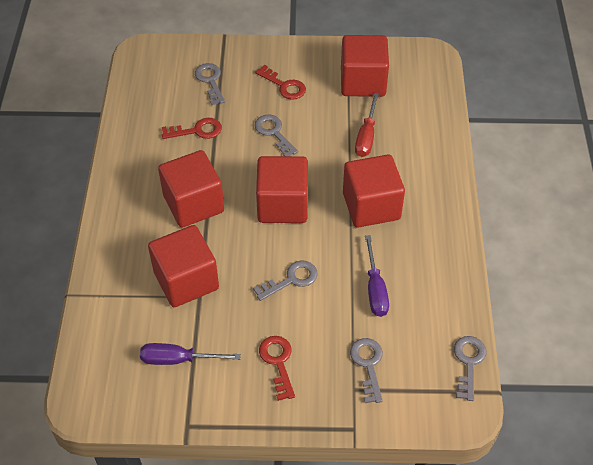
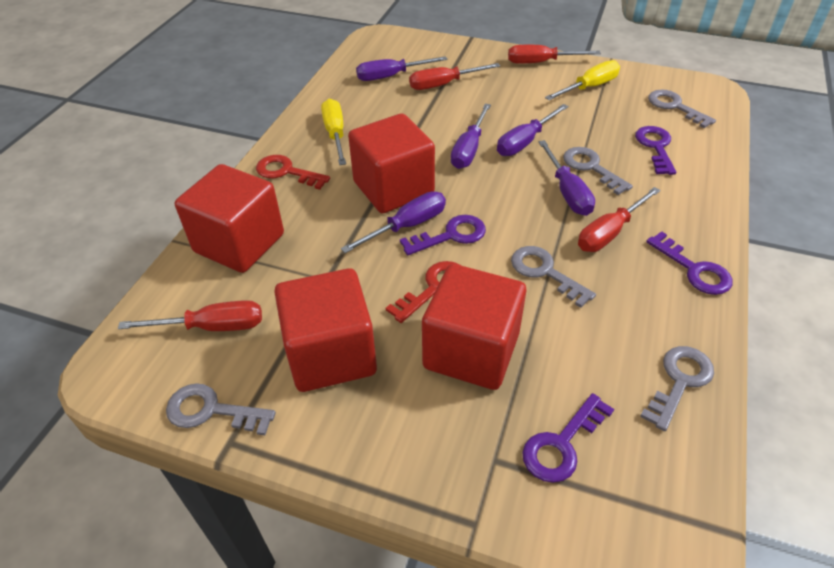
purple key: 0 -> 4
purple screwdriver: 2 -> 5
red cube: 5 -> 4
red key: 3 -> 2
red screwdriver: 1 -> 4
yellow screwdriver: 0 -> 2

